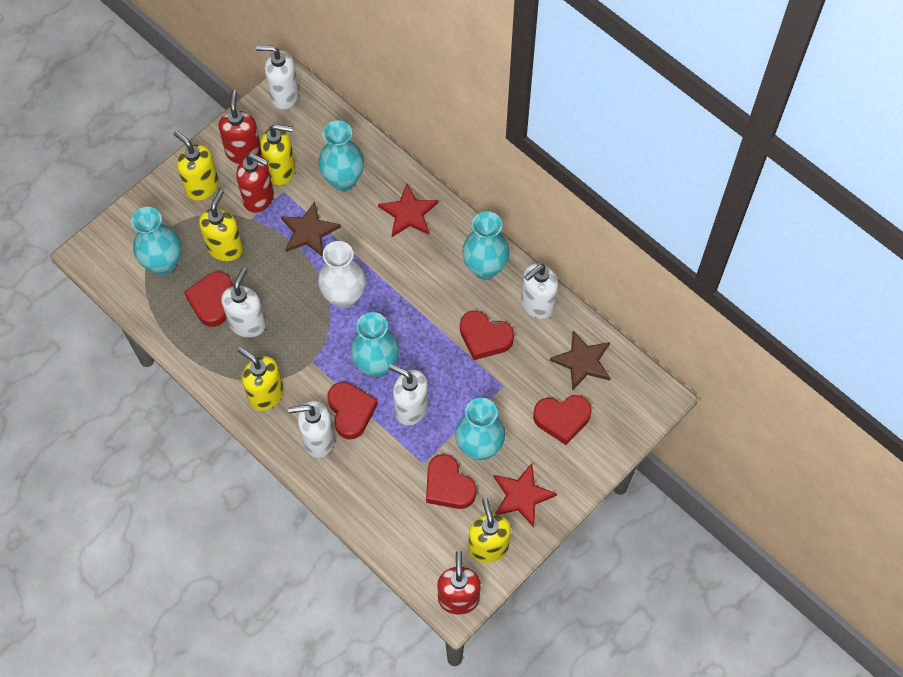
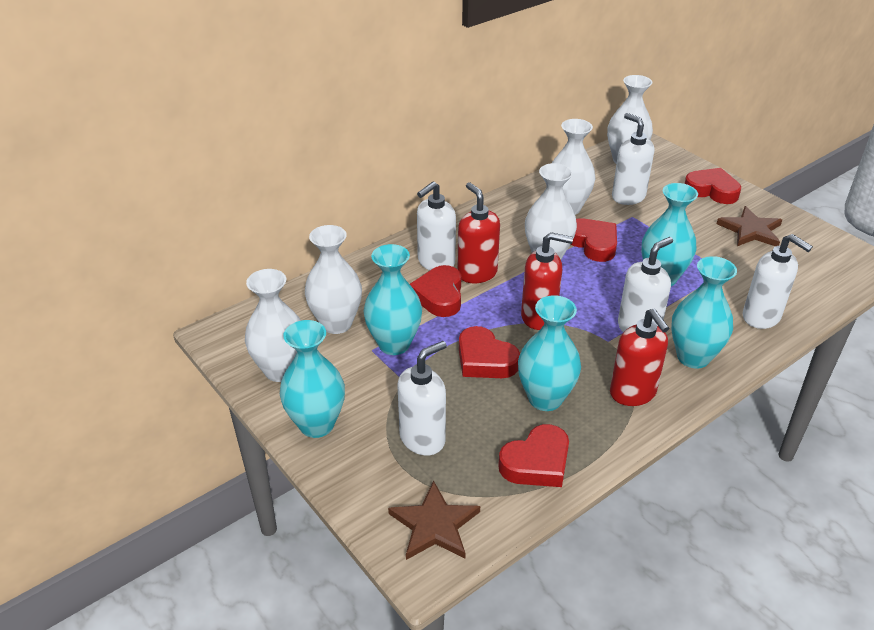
red star: 2 -> 0
white vase: 1 -> 5
yellow soap dispenser: 5 -> 0

